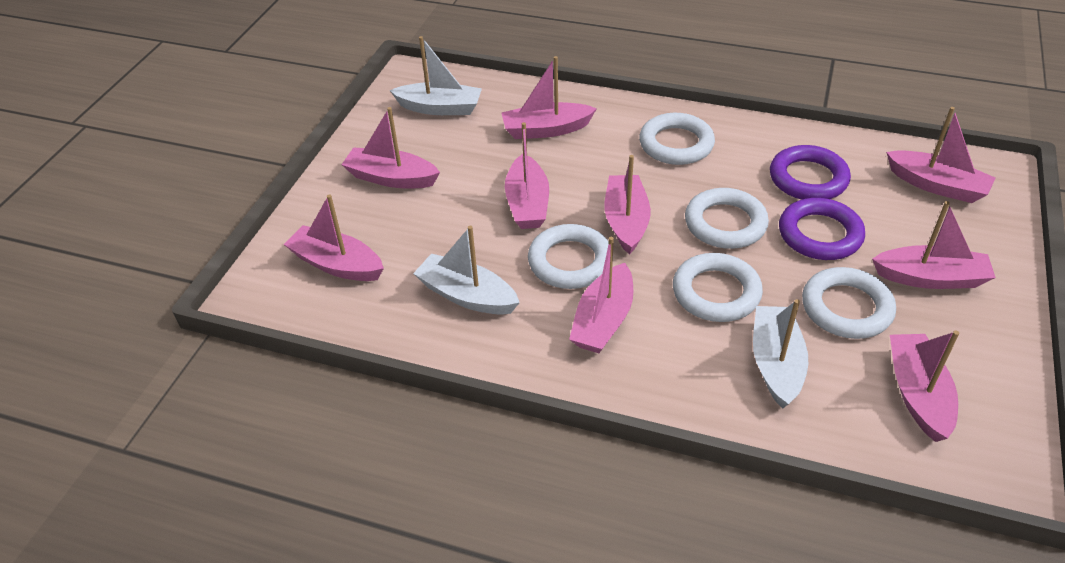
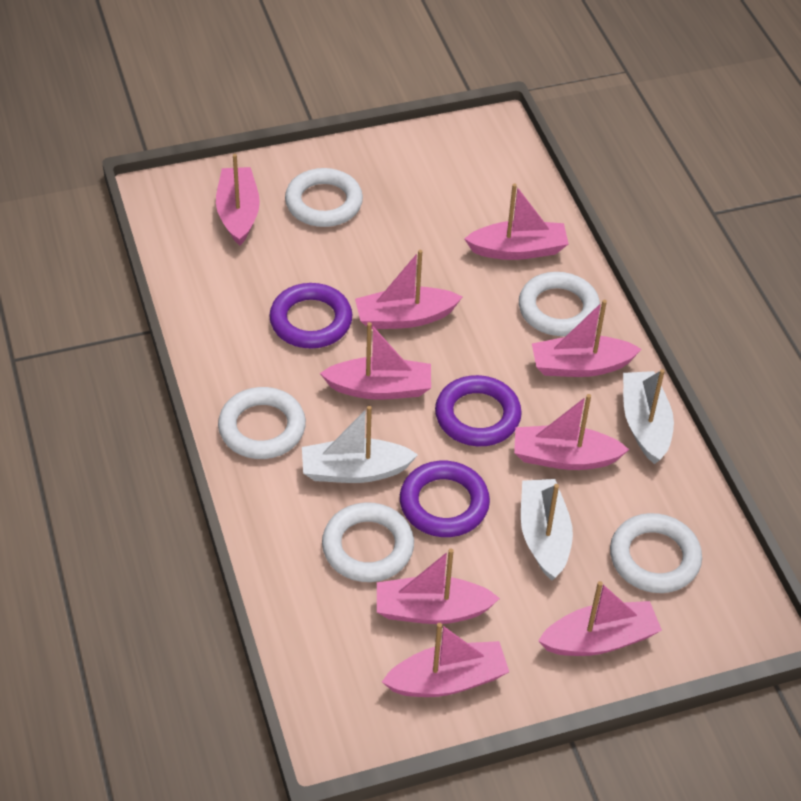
purple ring: 2 -> 3

